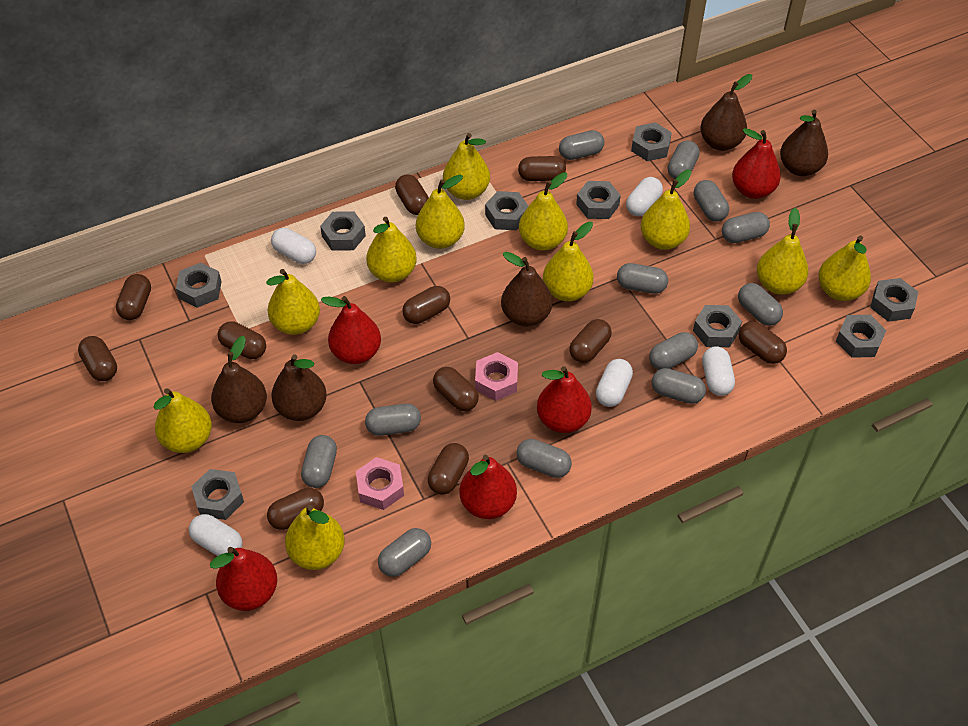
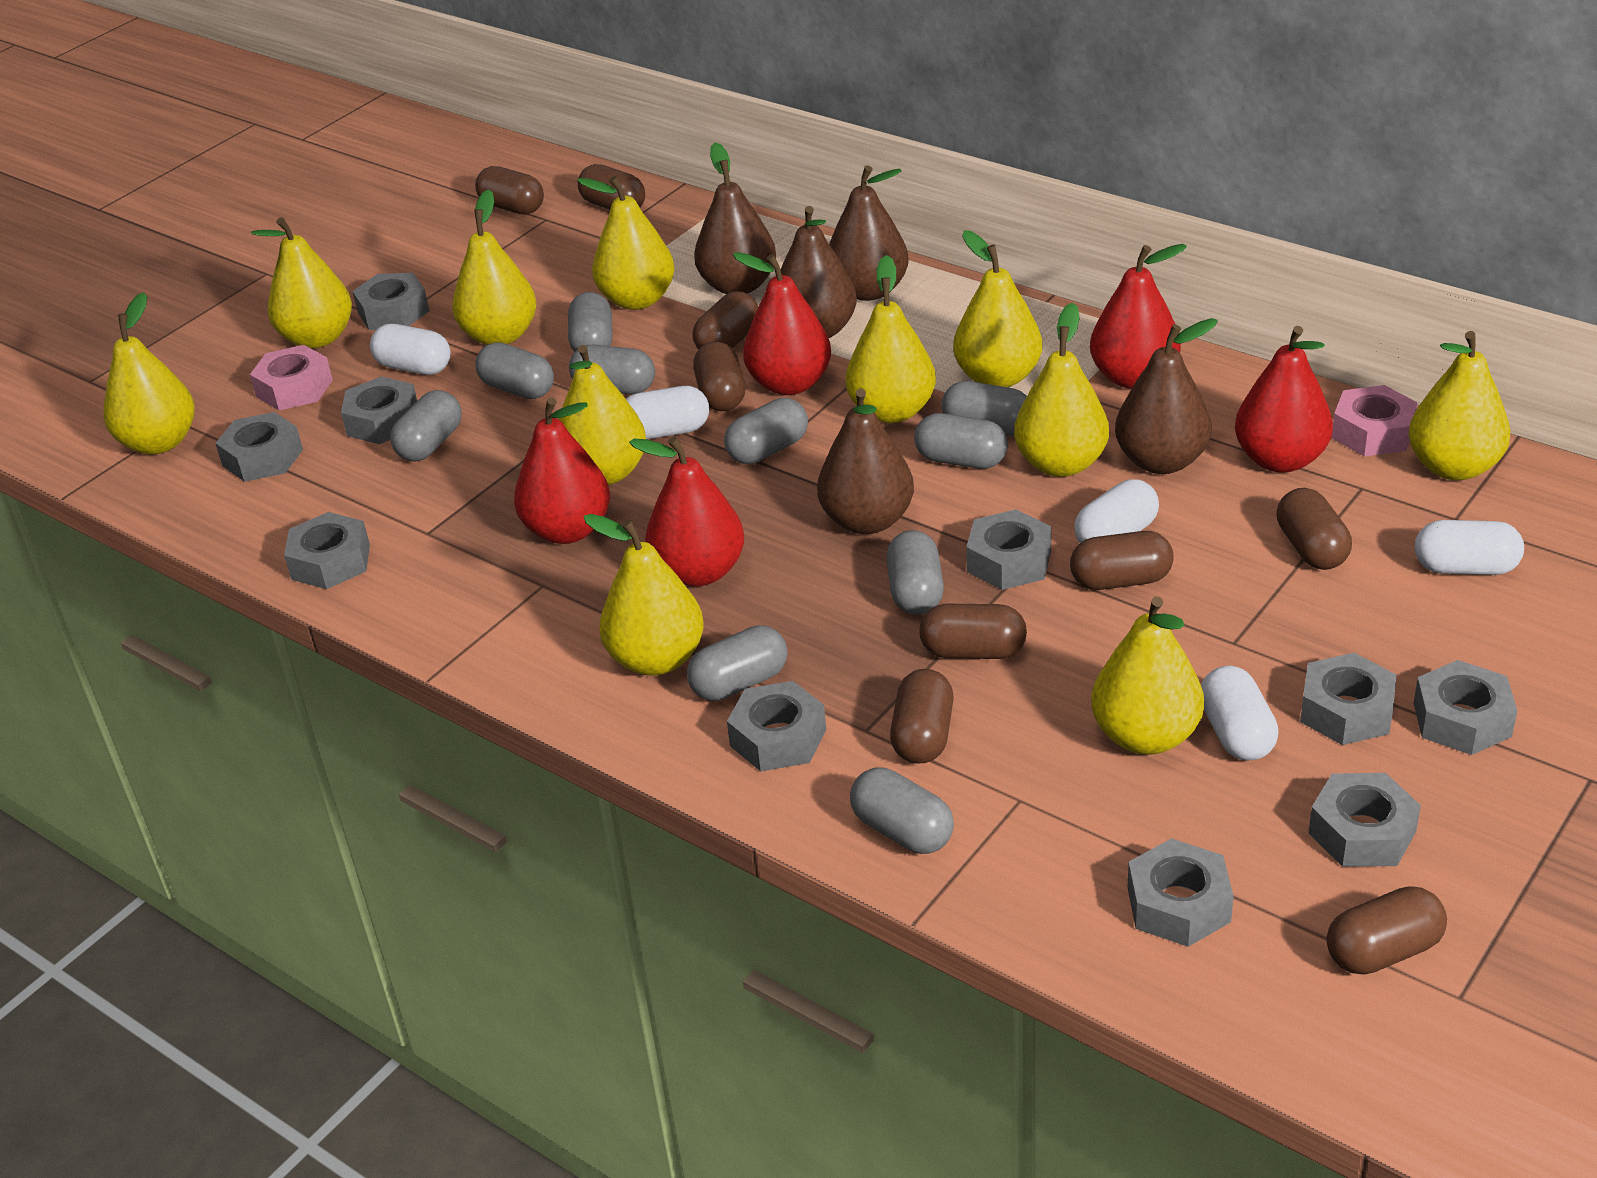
brown capsule: 11 -> 9
grey capsule: 12 -> 10
grey nut: 9 -> 10

